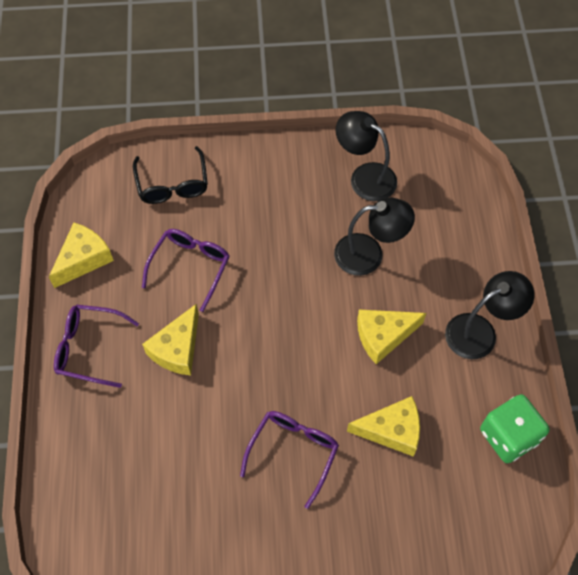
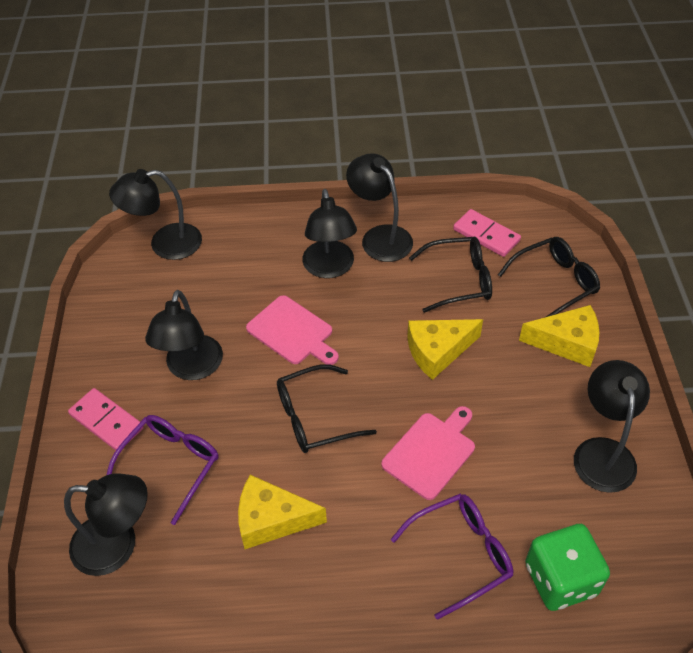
black glasses: 1 -> 3
black lamp: 3 -> 6
pink cutting board: 0 -> 2
pink domino: 0 -> 2
purple glasses: 3 -> 2
yellow cheese: 4 -> 3

